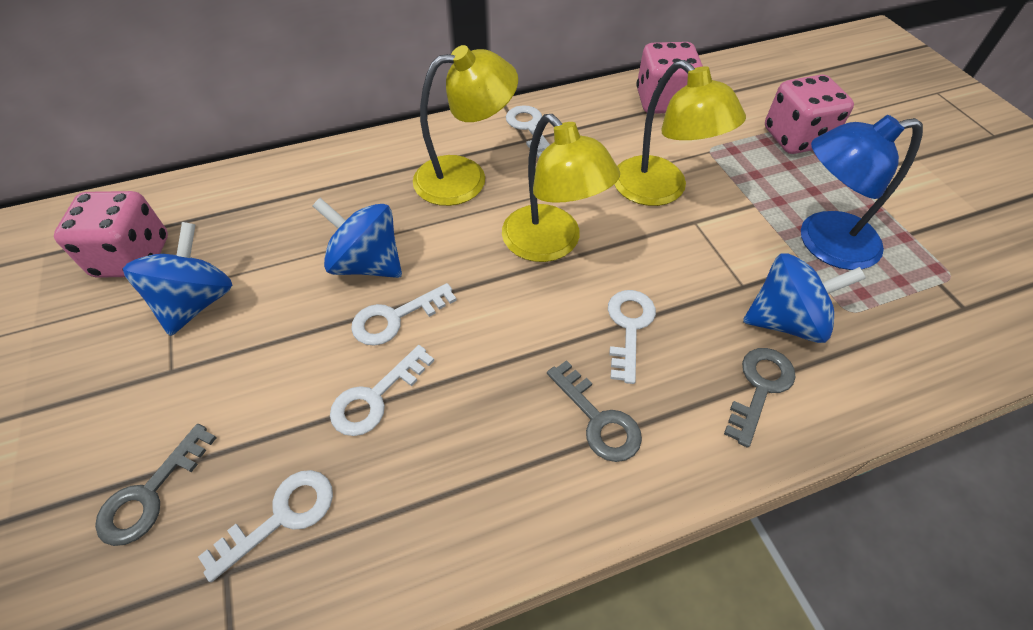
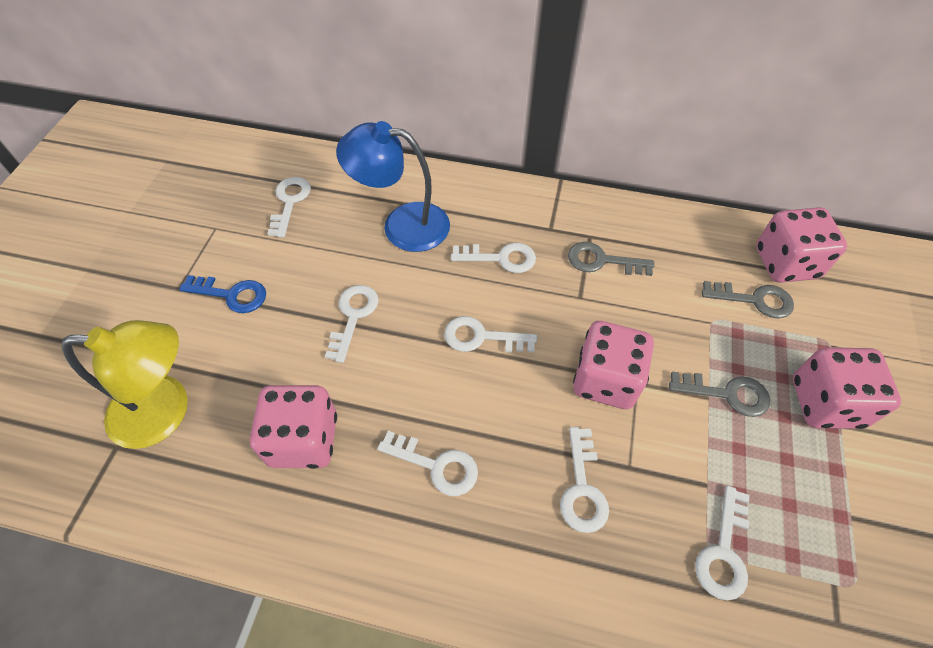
blue key: 0 -> 1
blue spinning top: 3 -> 0
pink dice: 3 -> 4
white key: 5 -> 7
yellow lamp: 3 -> 1

